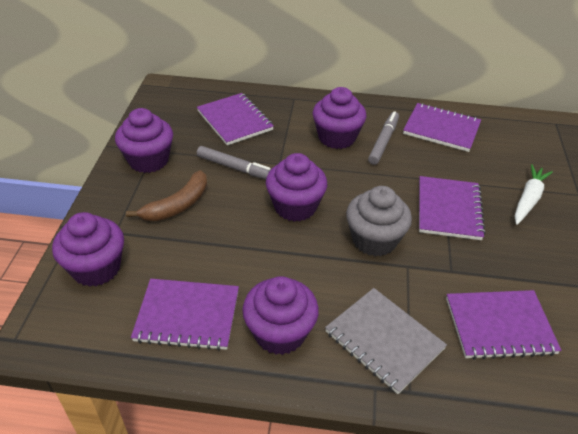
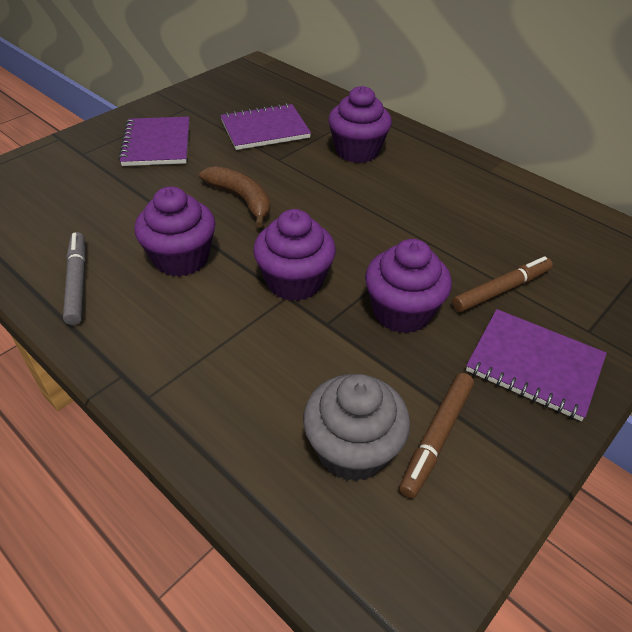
brown marker: 0 -> 2
grey marker: 2 -> 1
grey notebook: 1 -> 0
purple cupcake: 5 -> 4
purple notebook: 5 -> 3
white carrot: 1 -> 0

